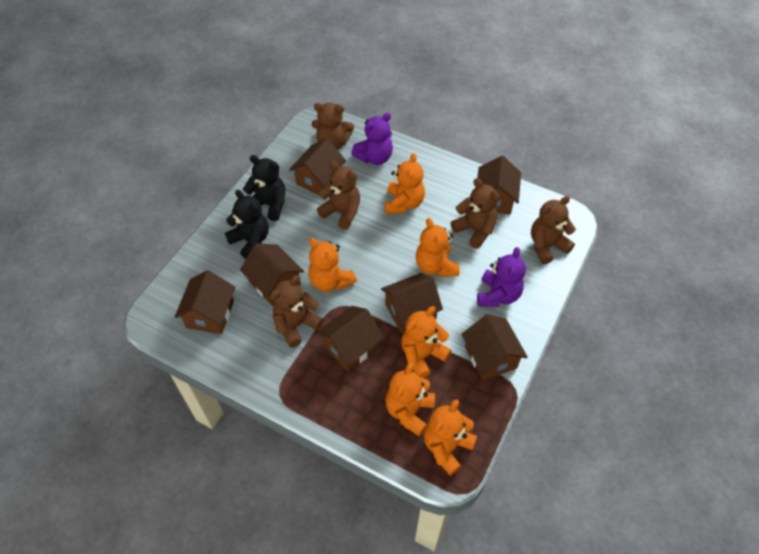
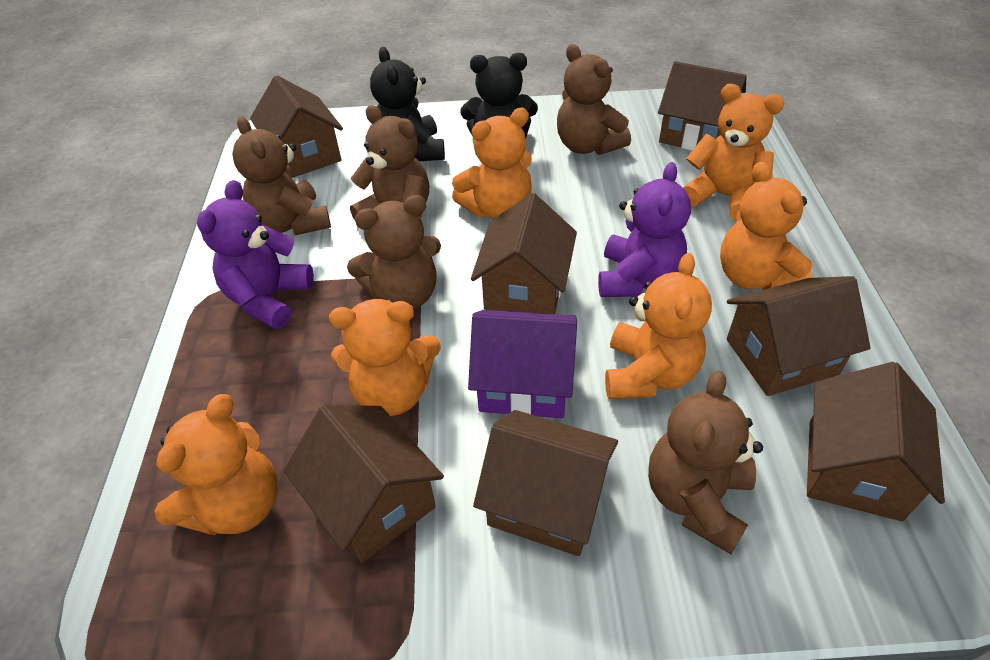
purple house: 0 -> 1

